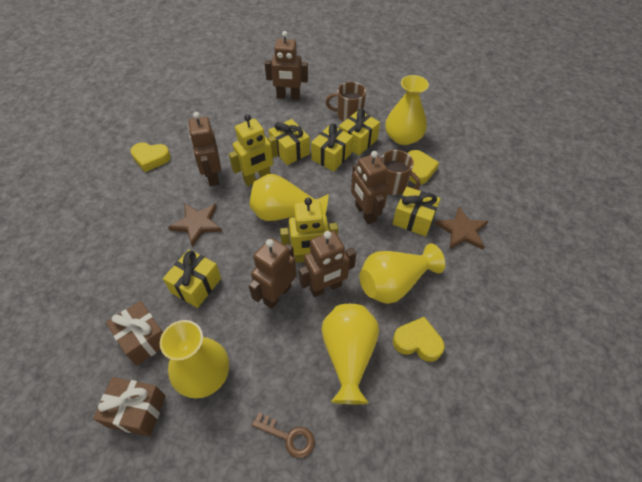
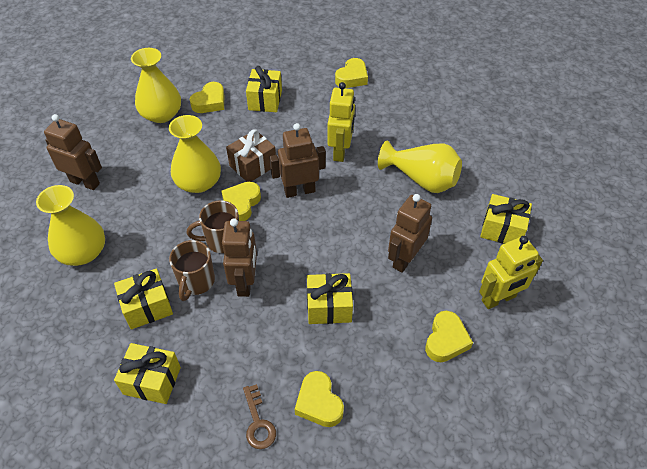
brown gift: 2 -> 1
brown robot: 5 -> 4
brown star: 2 -> 0
yellow heart: 3 -> 5
yellow vase: 5 -> 4

